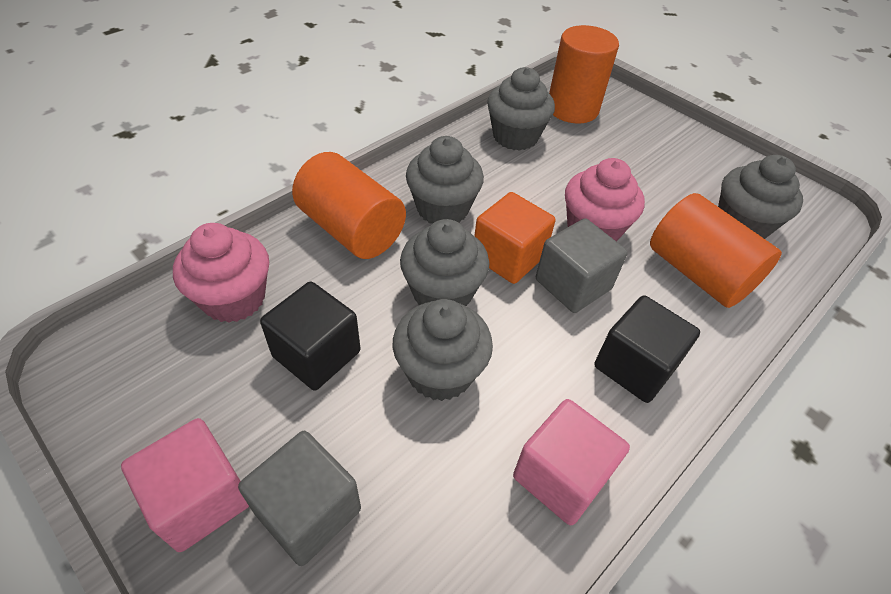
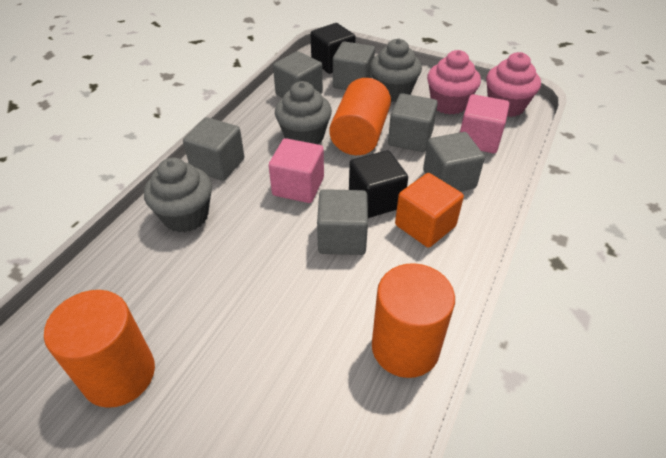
grey cube: 2 -> 6
grey cupcake: 5 -> 3

